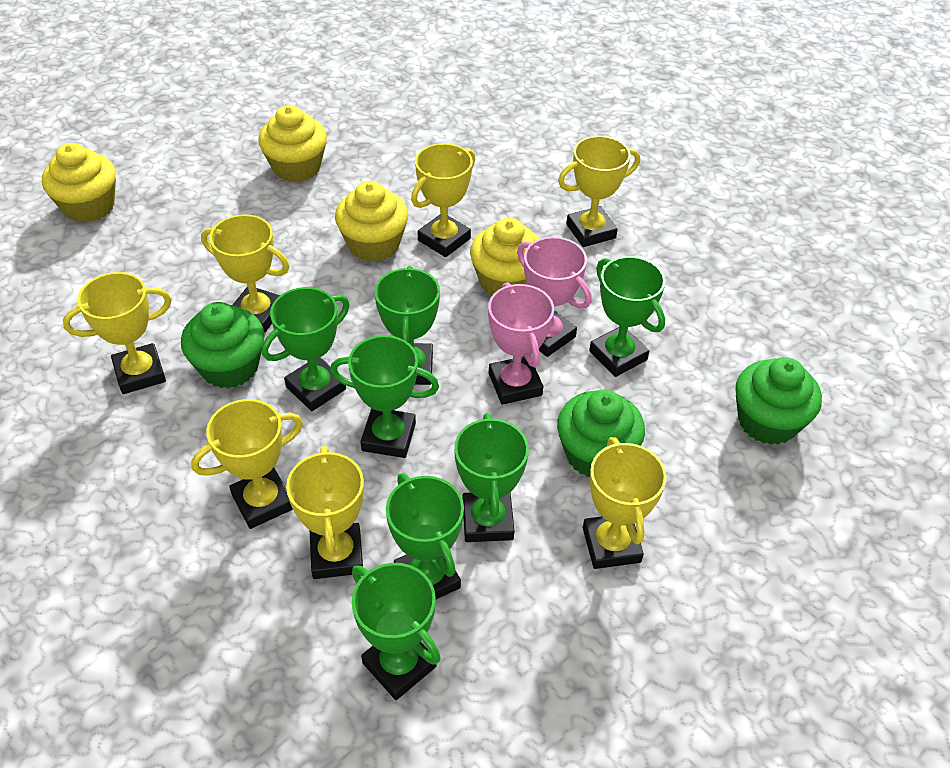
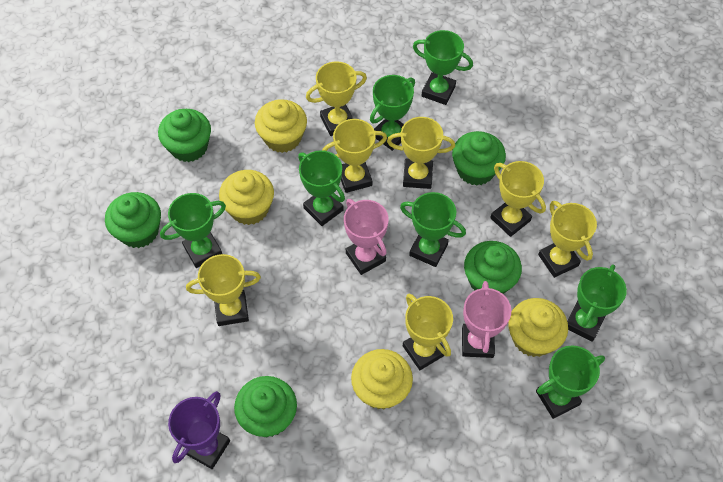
green cupcake: 3 -> 5
purple trophy: 0 -> 1

